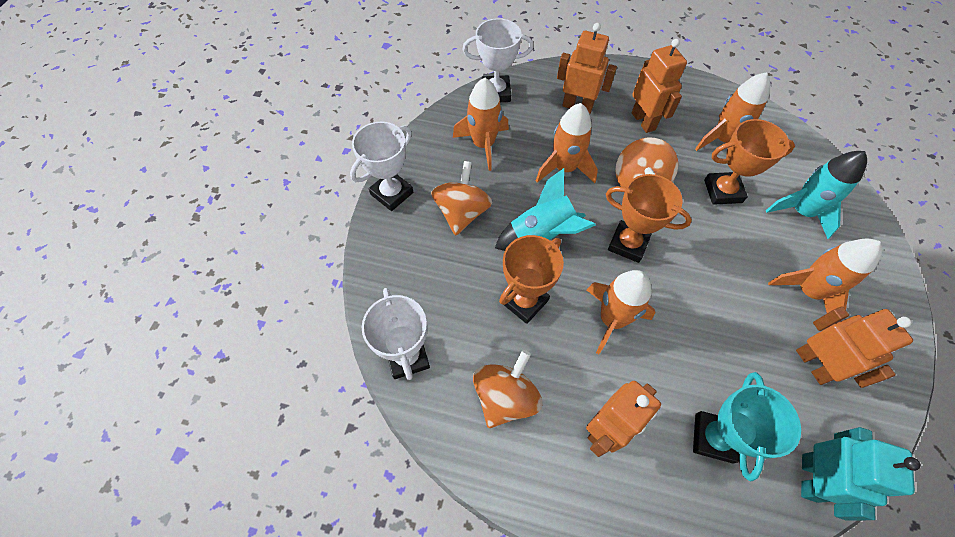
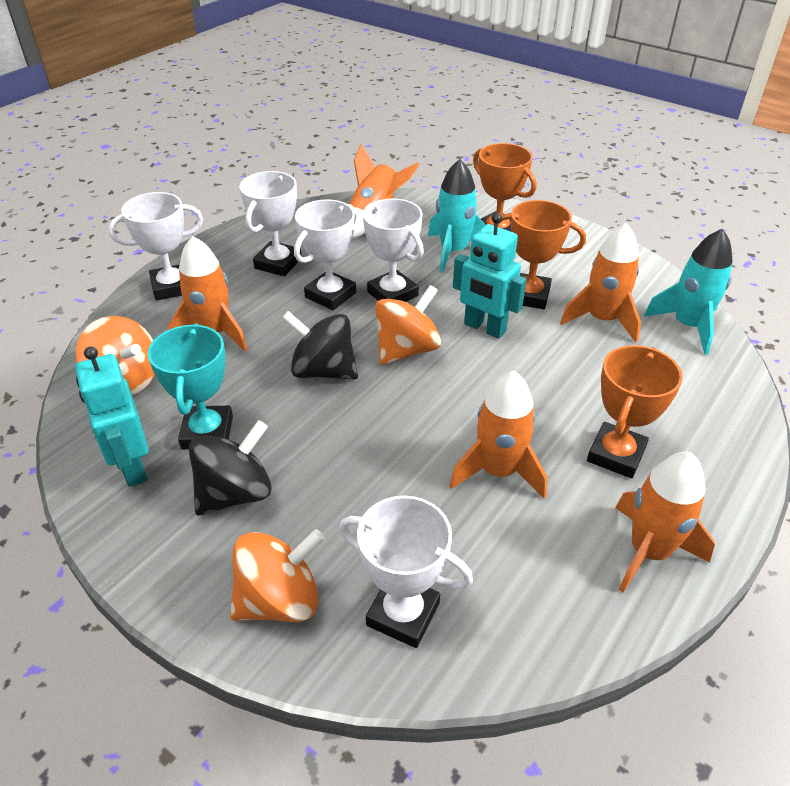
black spinning top: 0 -> 2
orange robot: 4 -> 0
turquoise robot: 1 -> 2
white trophy: 3 -> 5

